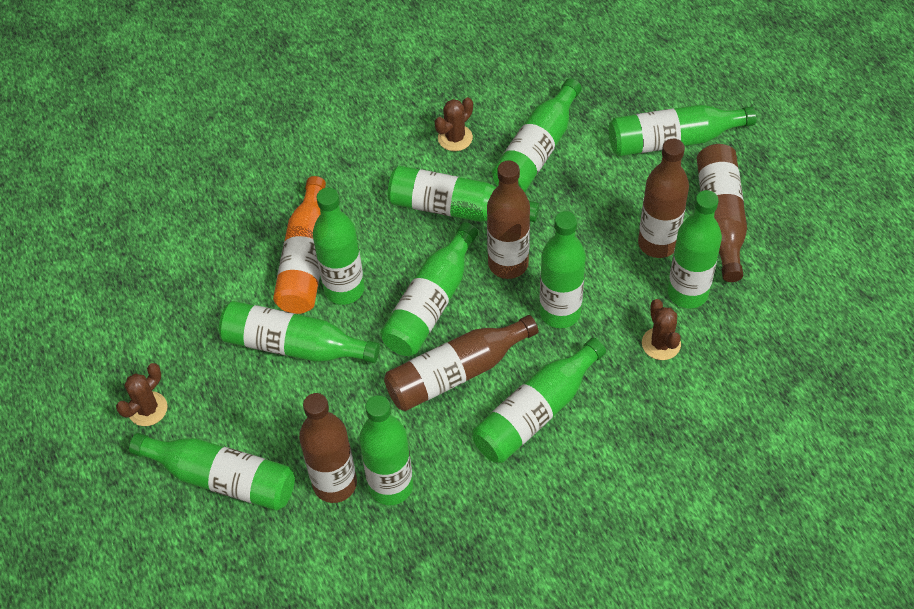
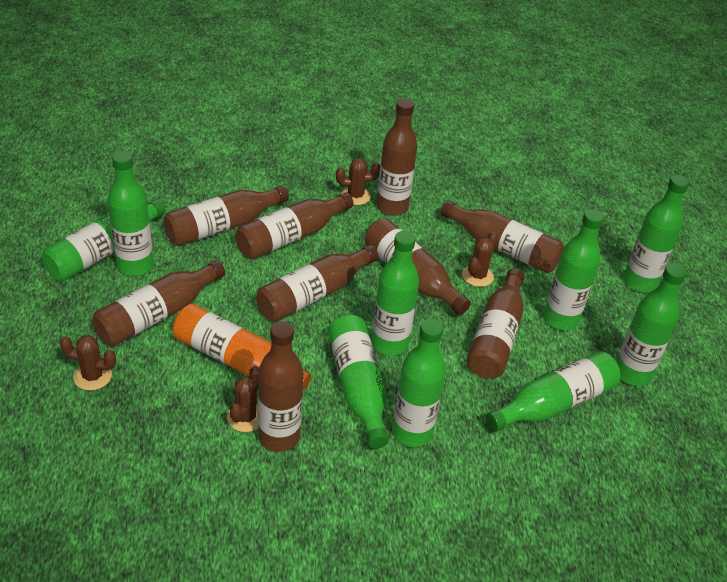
brown bottle: 5 -> 9
brown cactus: 3 -> 4
green bottle: 11 -> 9

